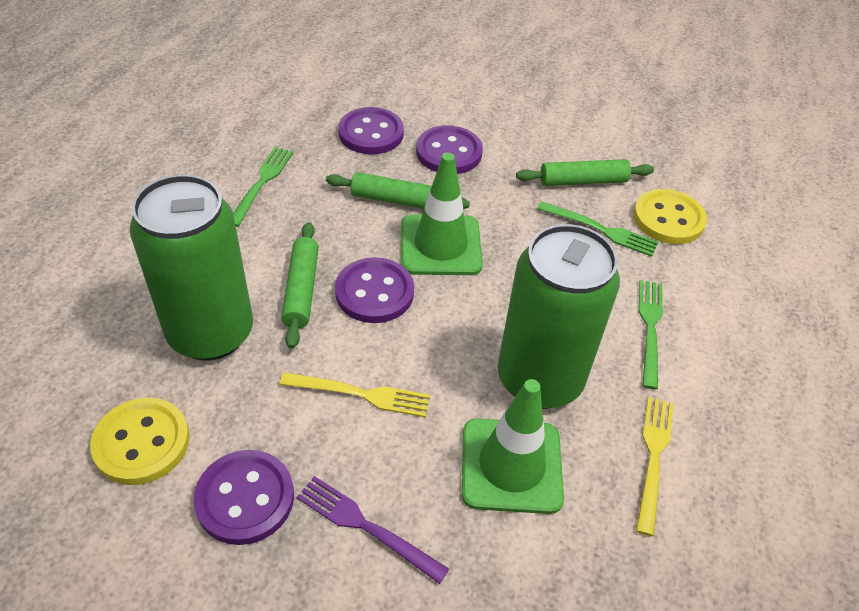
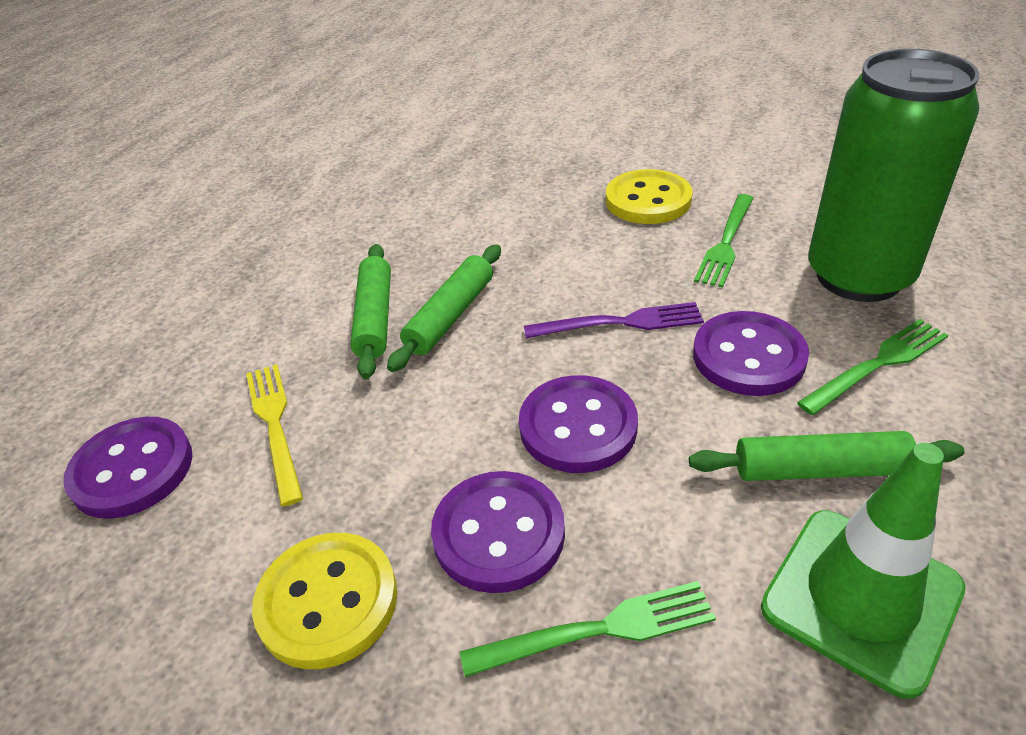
green can: 2 -> 1
green traffic cone: 2 -> 1
yellow fork: 2 -> 1

